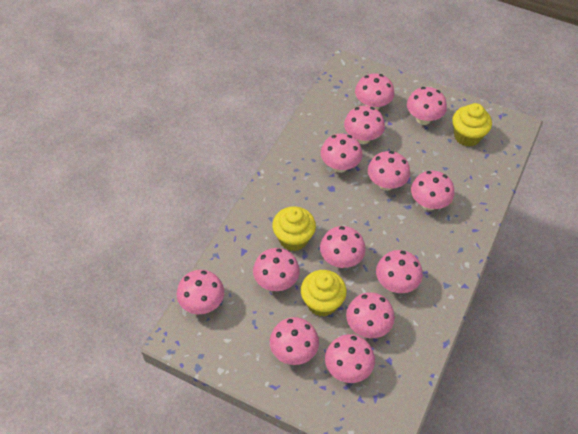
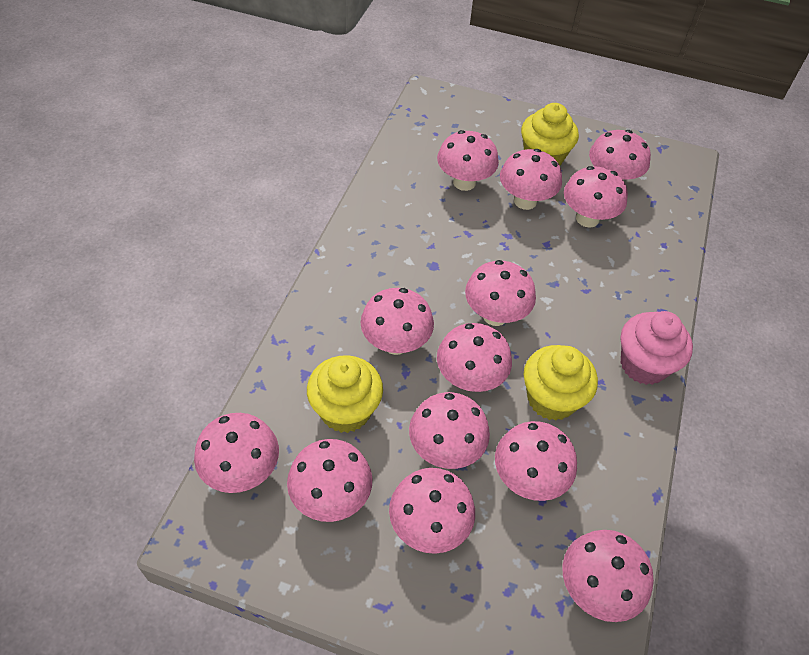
pink cupcake: 0 -> 1

